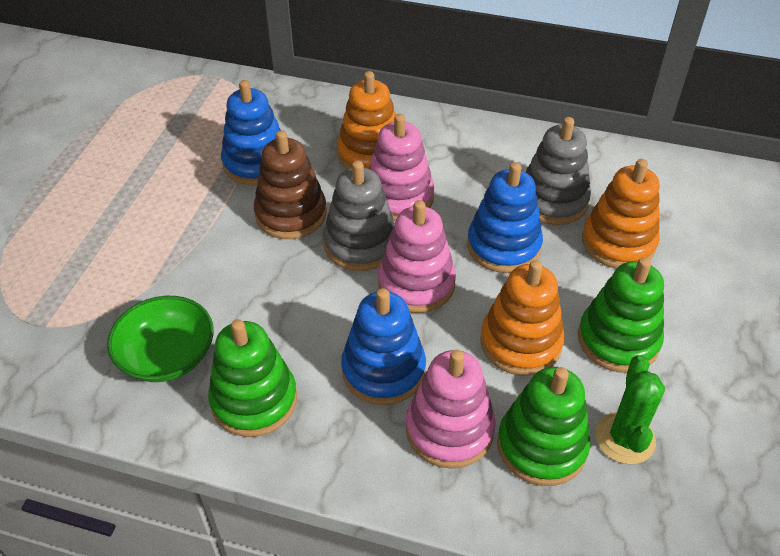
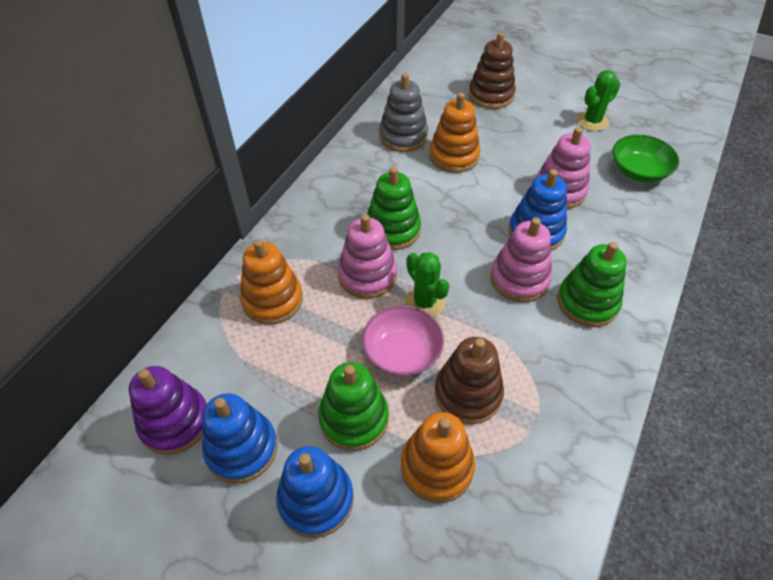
brown stacking toy: 1 -> 2
green cactus: 1 -> 2
grey stacking toy: 2 -> 1
pink bowl: 0 -> 1
purple stacking toy: 0 -> 1

